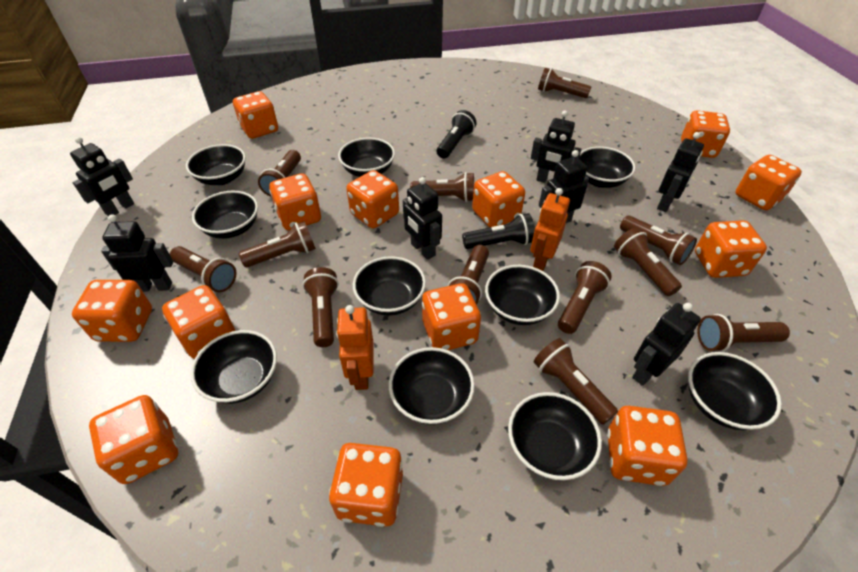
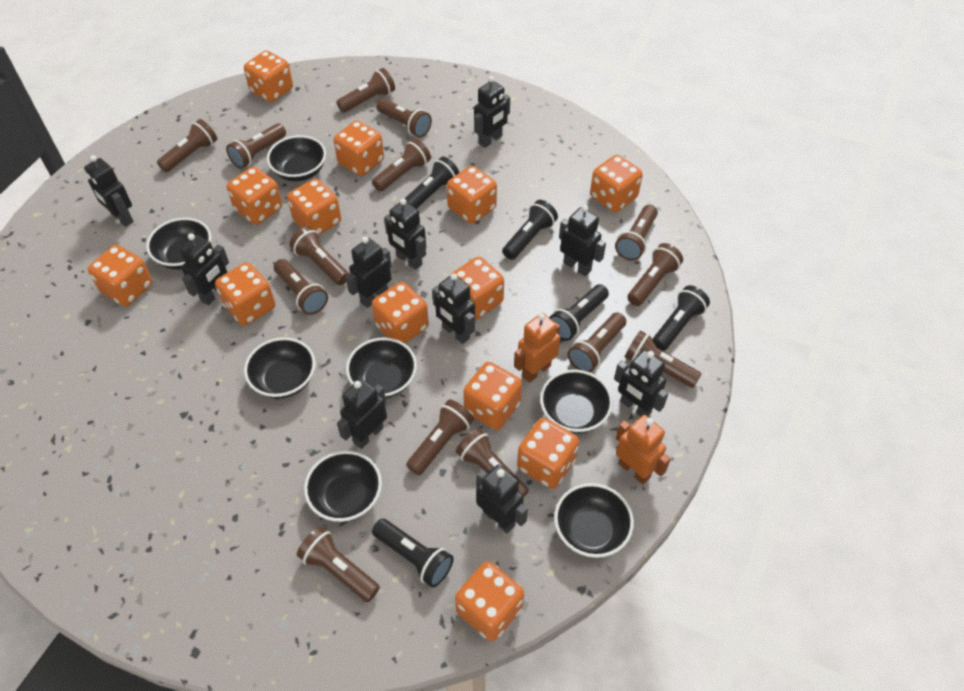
black bowl: 10 -> 7
black flashlight: 2 -> 5
black robot: 7 -> 10
brown flashlight: 12 -> 14

